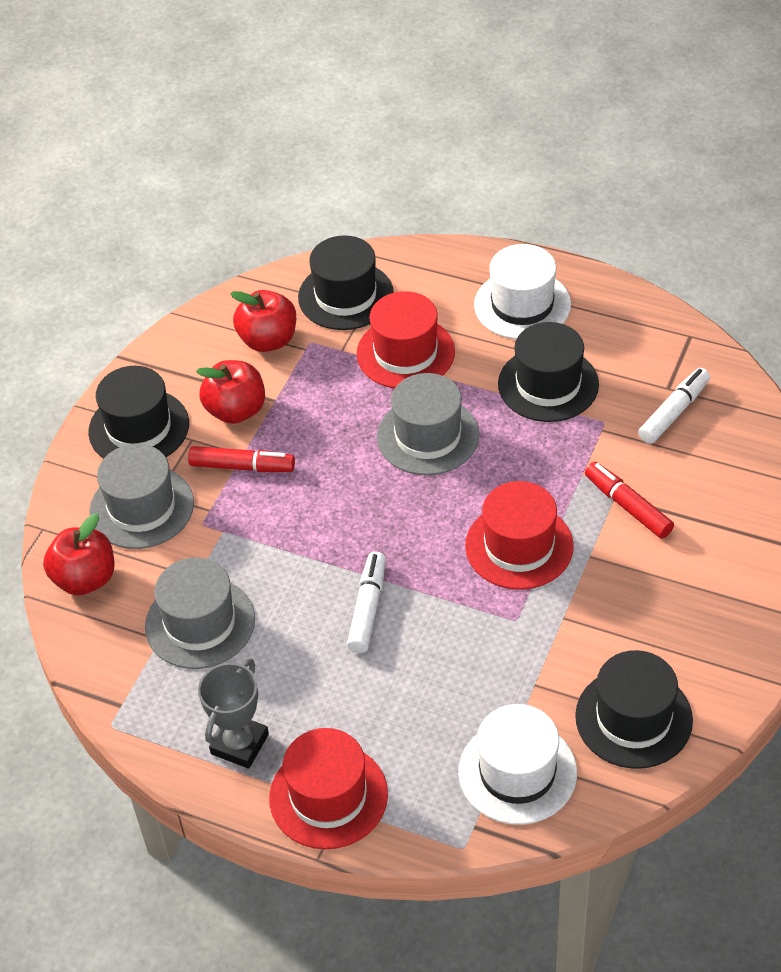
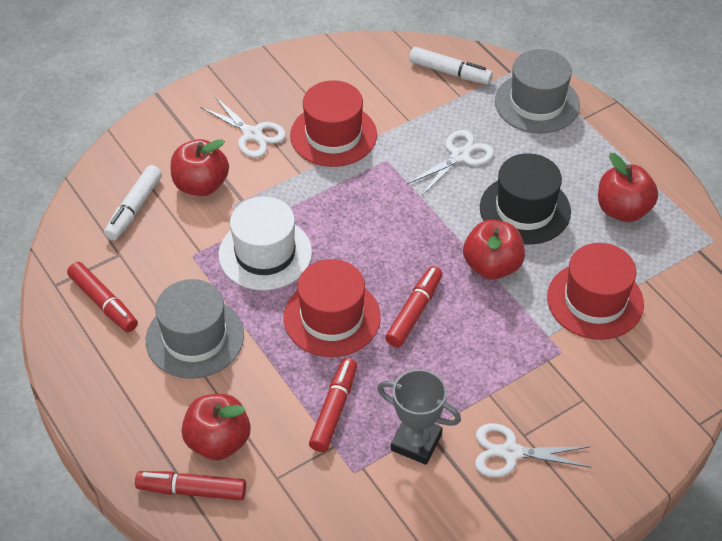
black hat: 4 -> 1
grey hat: 3 -> 2
red apple: 3 -> 4
red marker: 2 -> 4
white hat: 2 -> 1
white scissors: 0 -> 3

